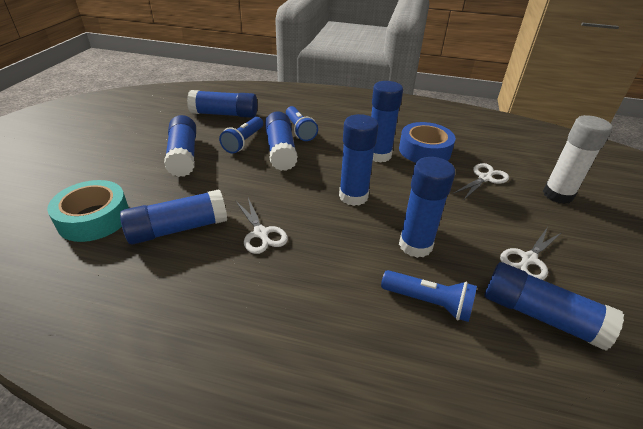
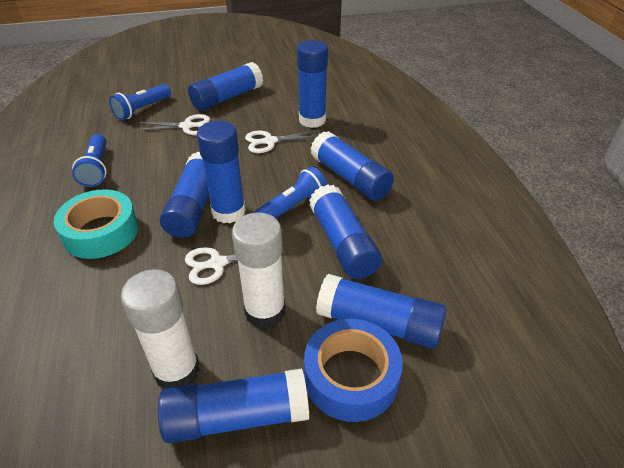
white glue stick: 1 -> 2

